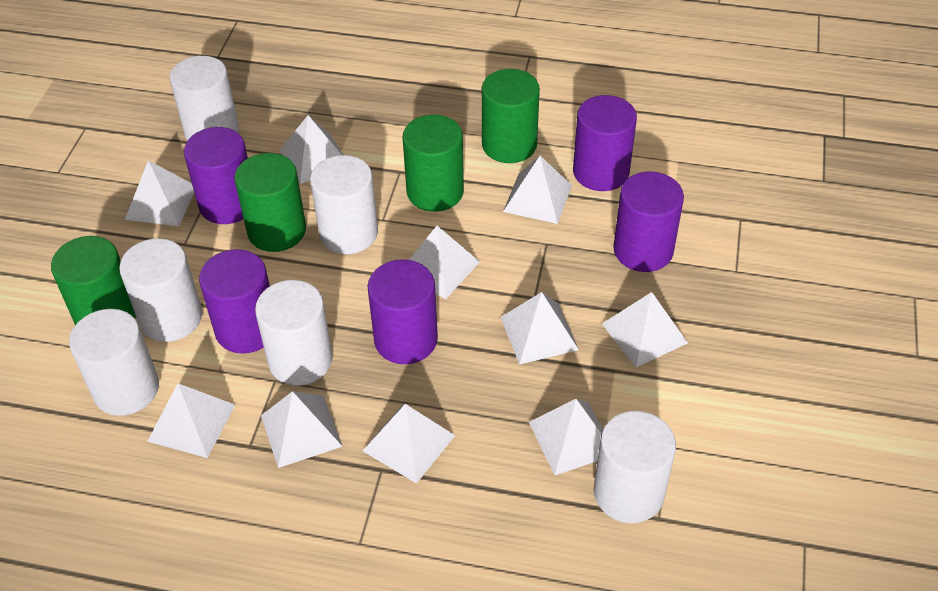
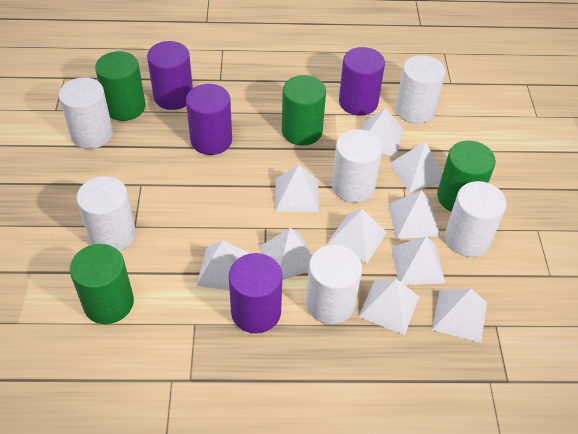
purple cylinder: 5 -> 4

